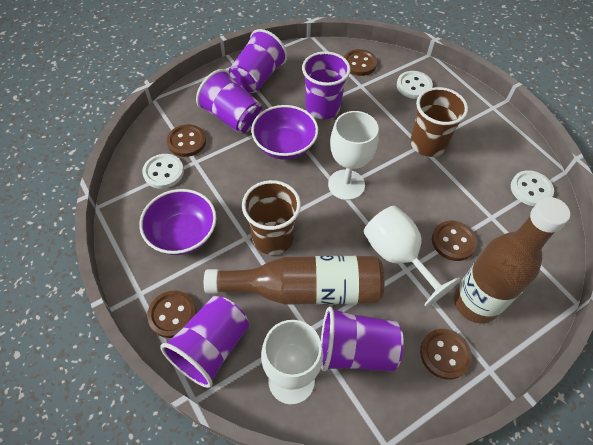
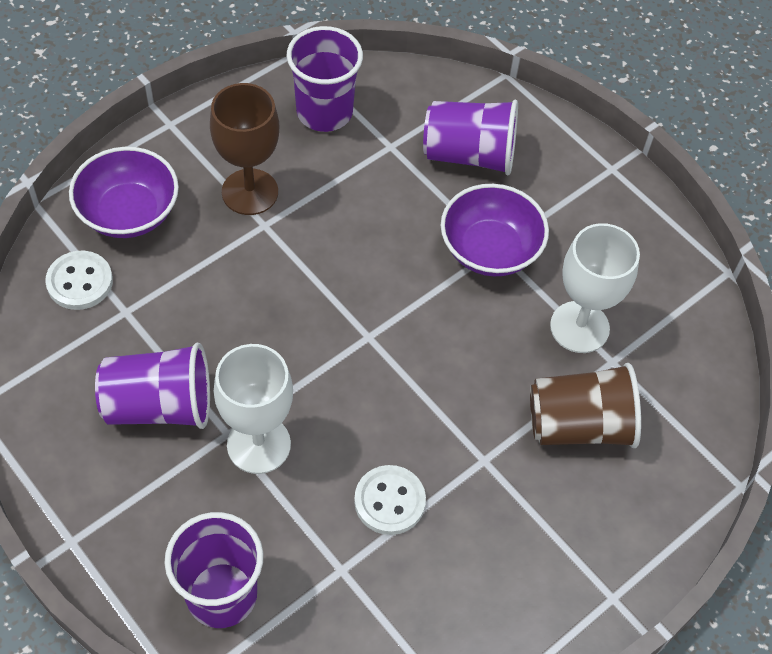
brown bottle: 2 -> 0
brown button: 5 -> 0
brown cup: 2 -> 1
brown goblet: 0 -> 1
purple cup: 5 -> 4
white button: 3 -> 2
white goblet: 3 -> 2

